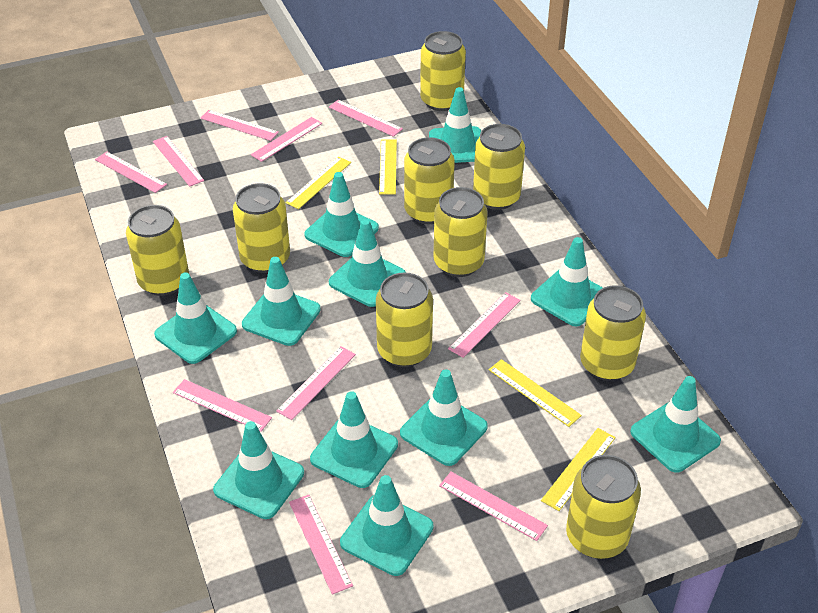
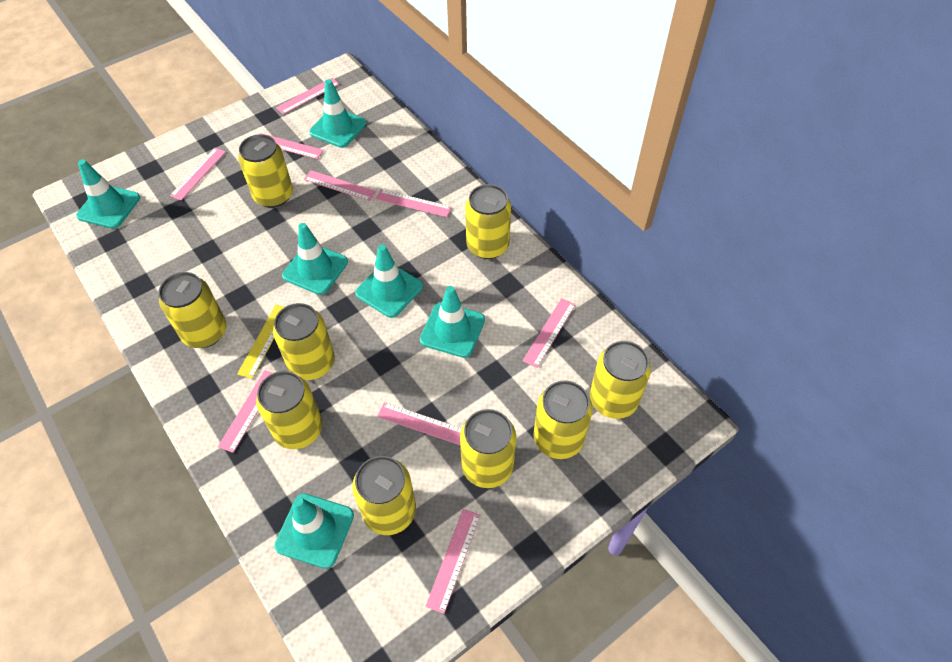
pink ruler: 10 -> 9
turquoise traffic cone: 11 -> 6
yellow ruler: 4 -> 1

